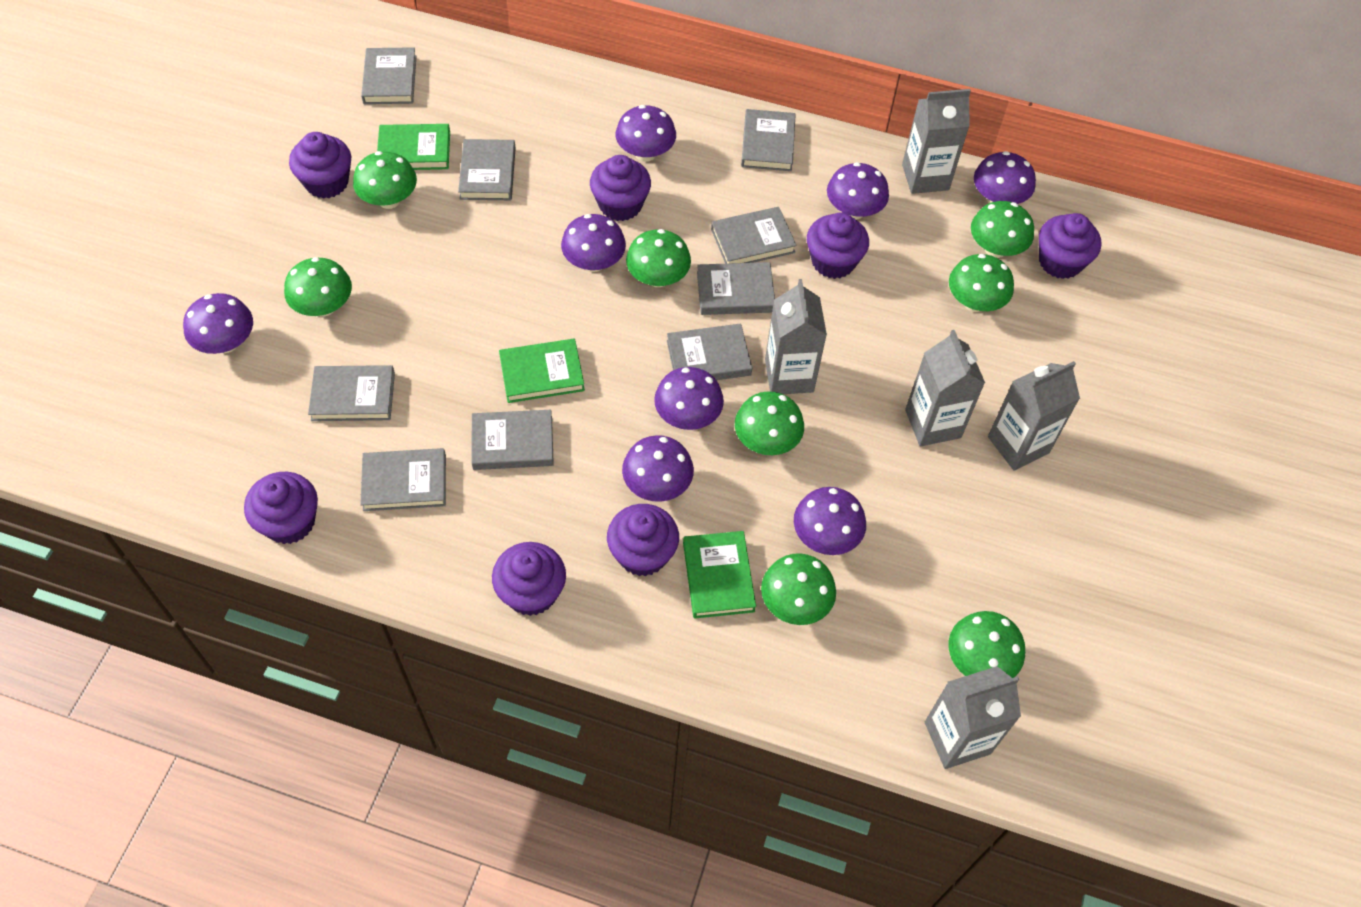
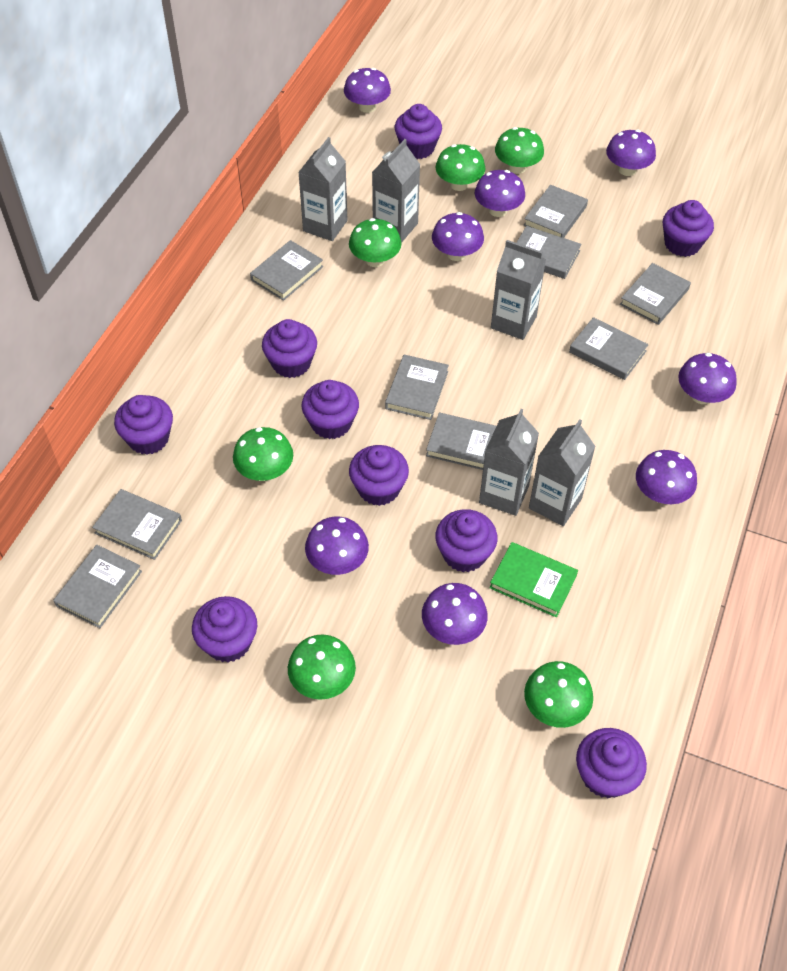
green book: 3 -> 1
green mushroom: 8 -> 6
purple cupcake: 7 -> 9

